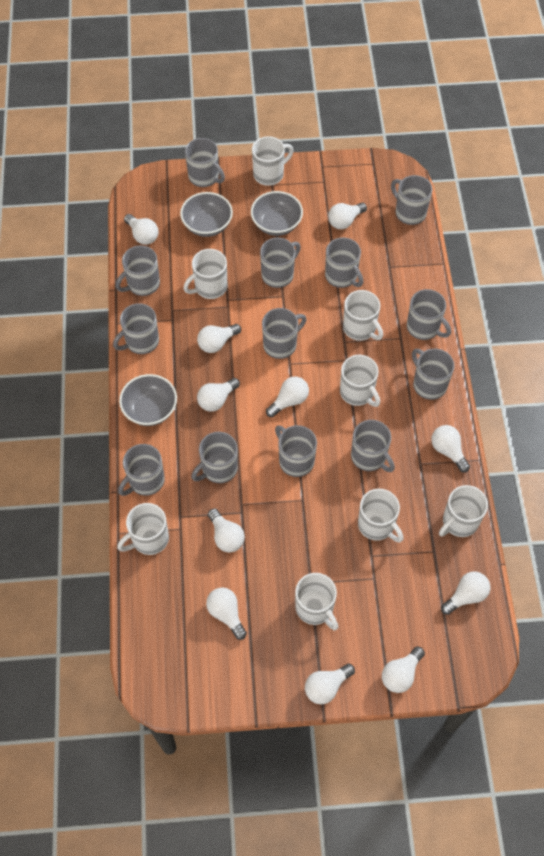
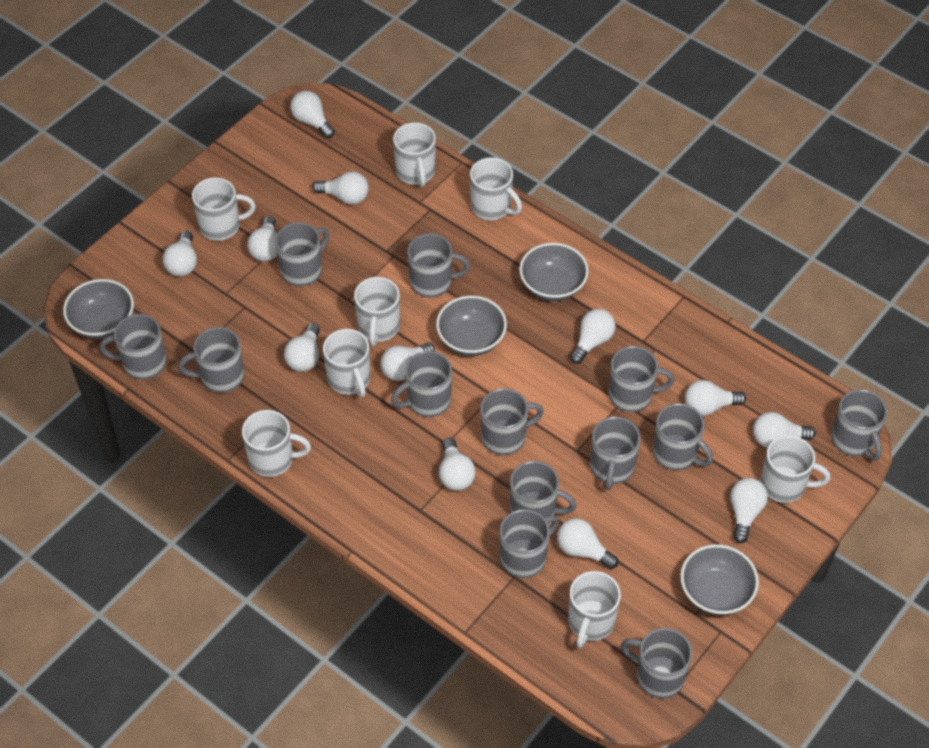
grey bowl: 3 -> 4
white light bulb: 11 -> 12

